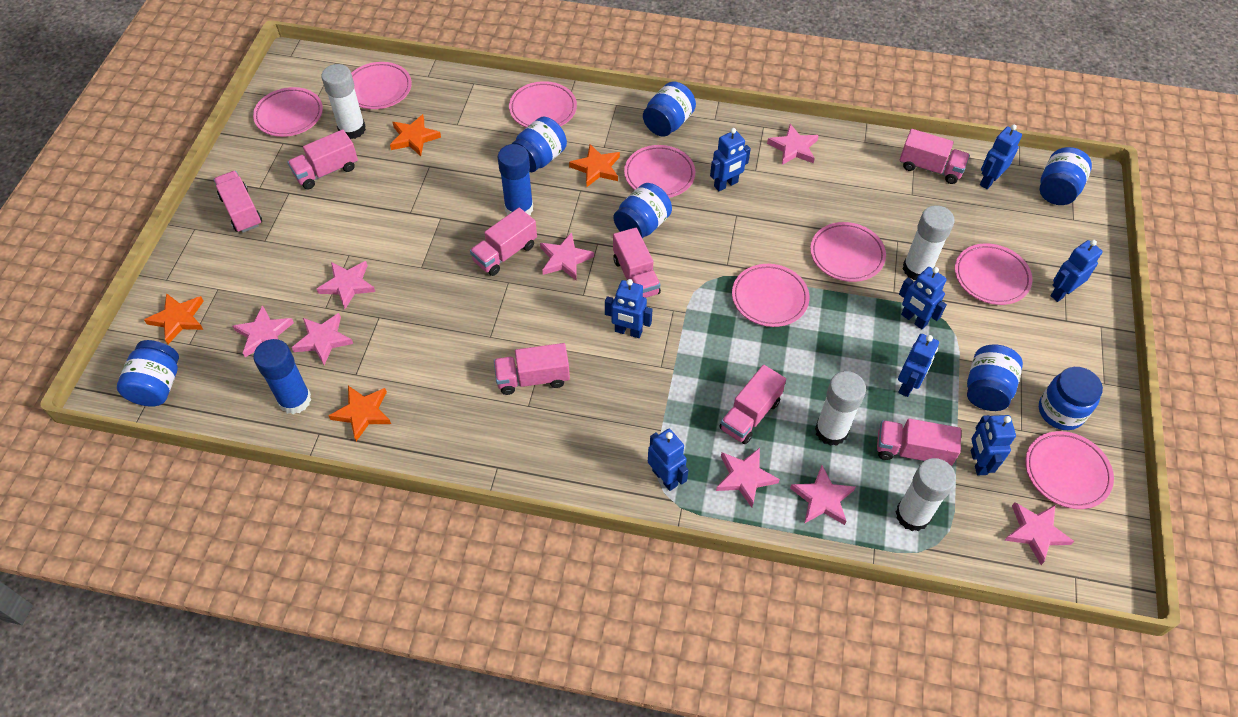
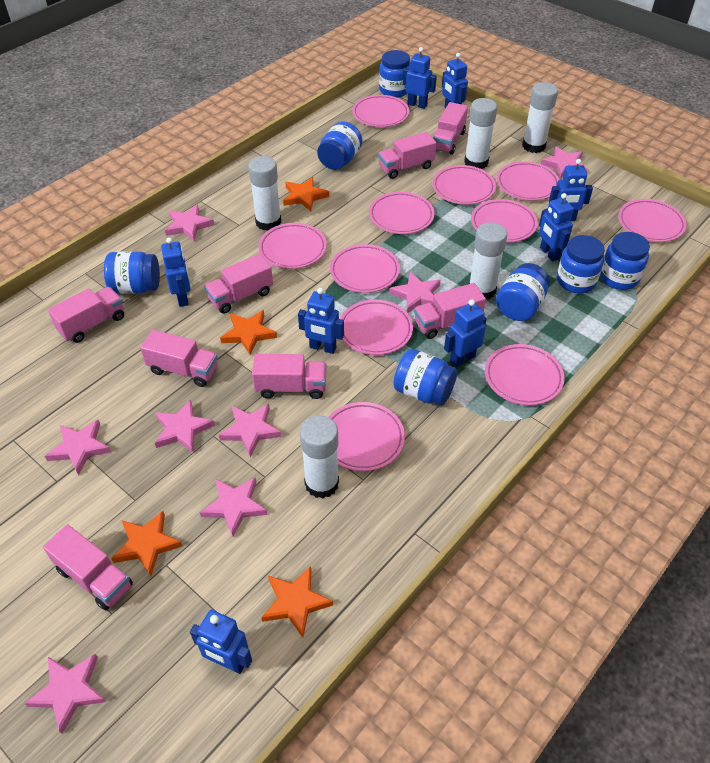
blue glue stick: 2 -> 0
pink plate: 8 -> 11
white glue stick: 4 -> 5

